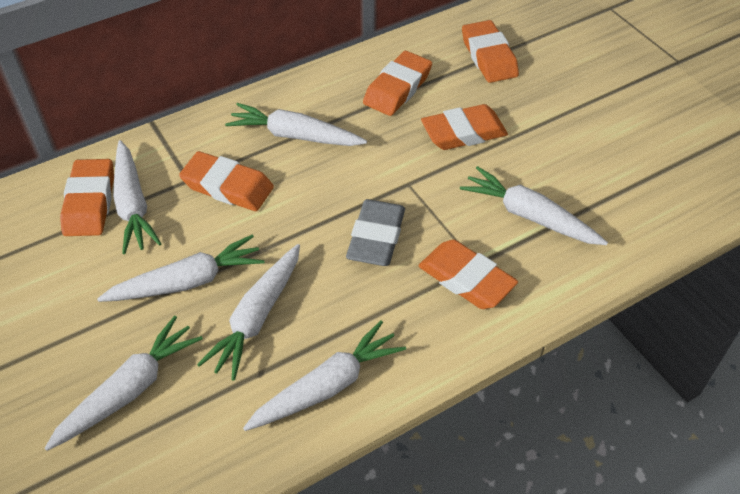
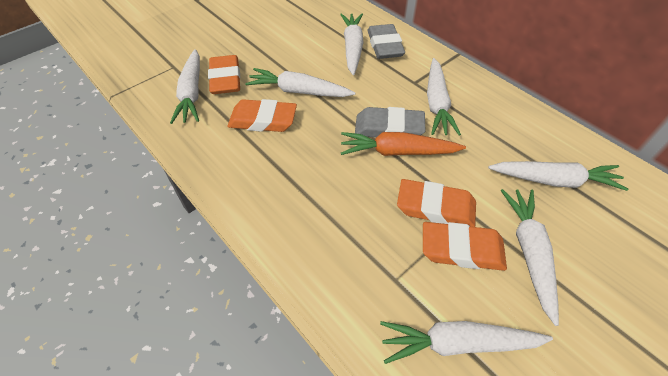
grey eraser: 1 -> 2
orange carrot: 0 -> 1
orange eraser: 6 -> 4

